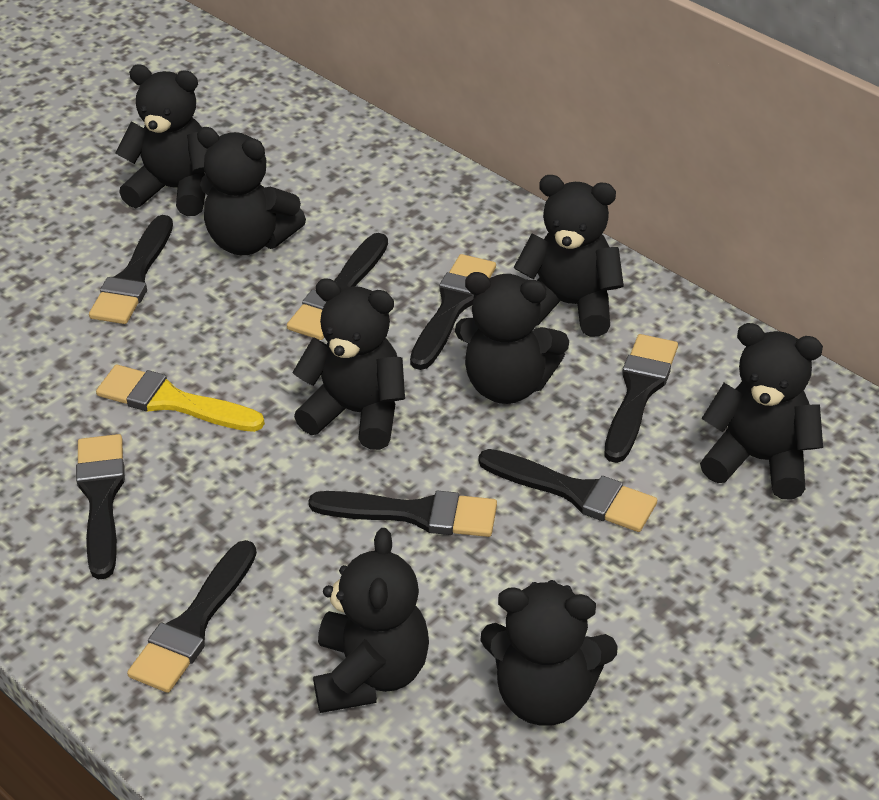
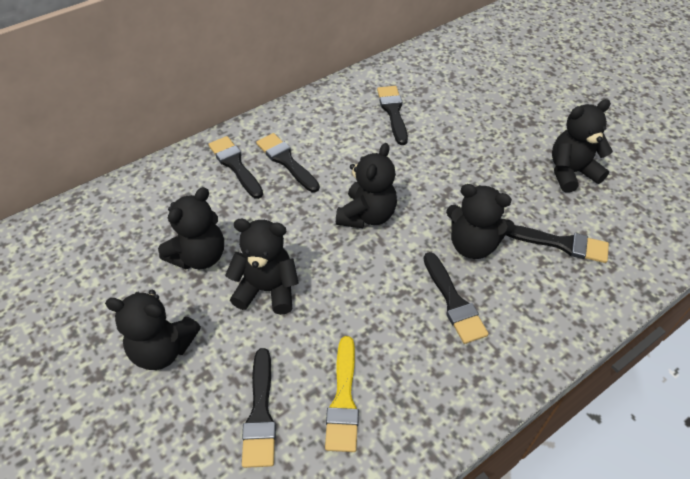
black brush: 8 -> 6
black teddy bear: 8 -> 6

